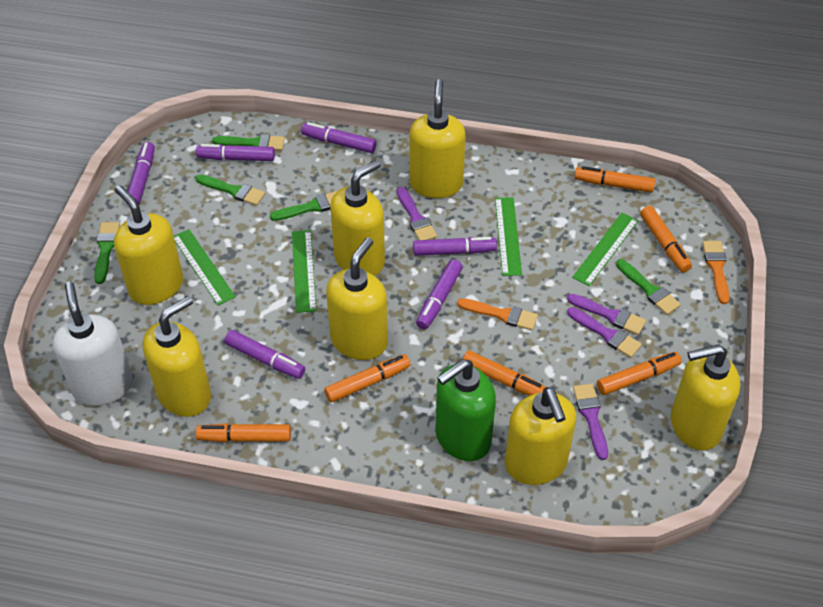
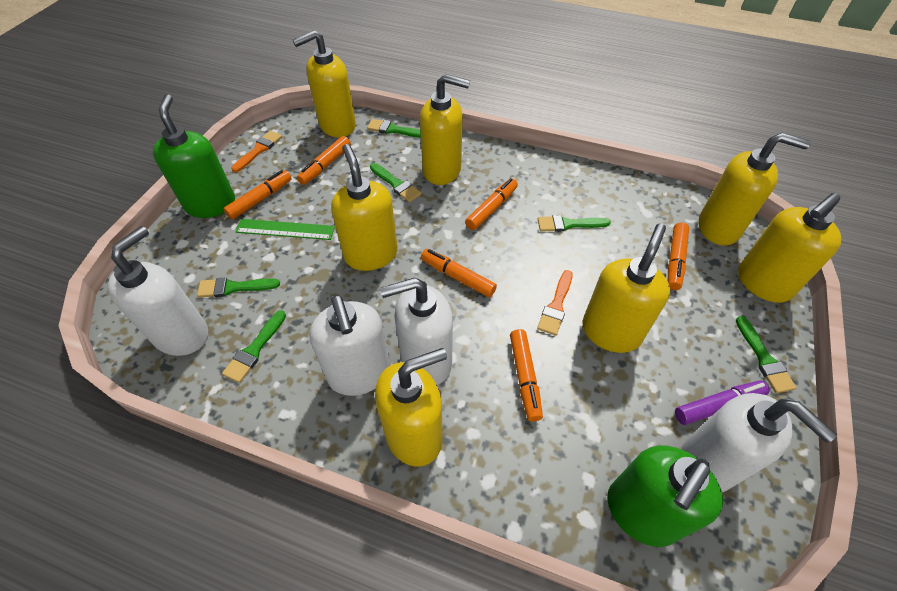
green brush: 5 -> 6
green ruler: 4 -> 1
green soap dispenser: 1 -> 2
purple brush: 4 -> 0
purple marker: 6 -> 1
white soap dispenser: 1 -> 4

